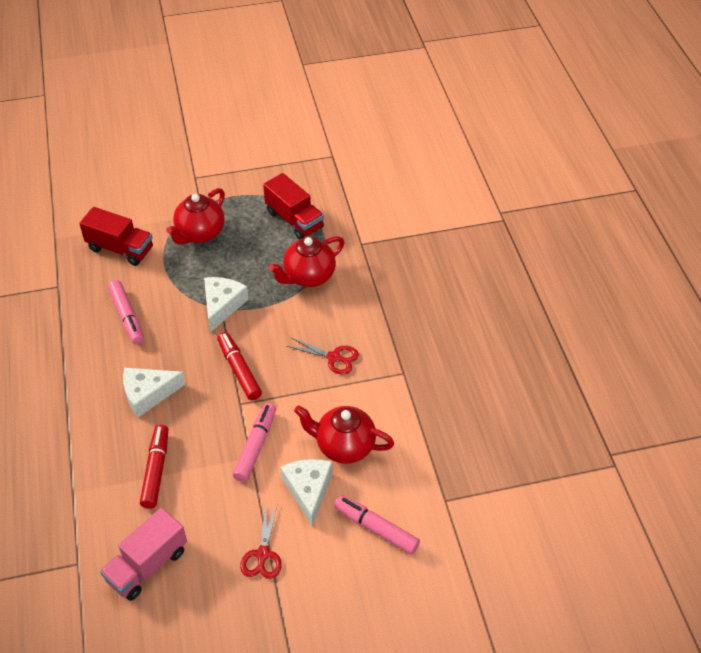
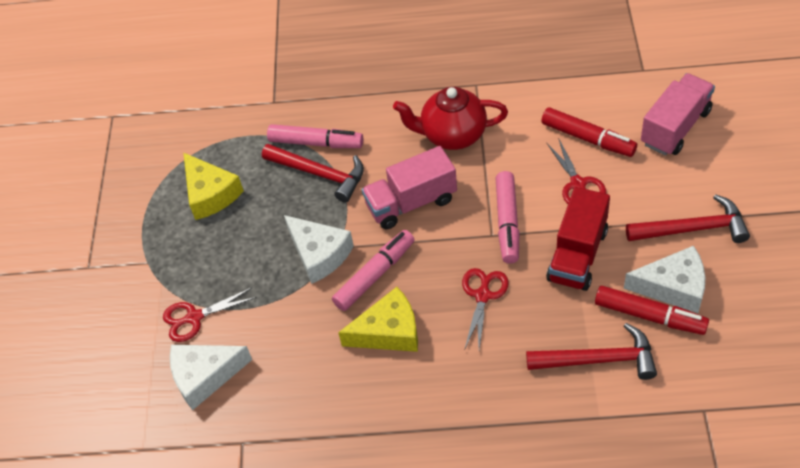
pink truck: 1 -> 2
red hammer: 0 -> 3
red scissors: 2 -> 3
red teapot: 3 -> 1
red truck: 2 -> 1
yellow cheese: 0 -> 2

